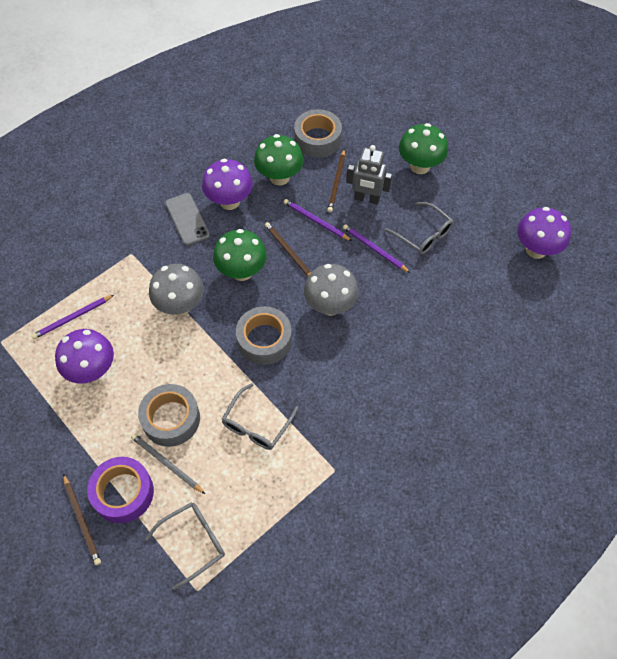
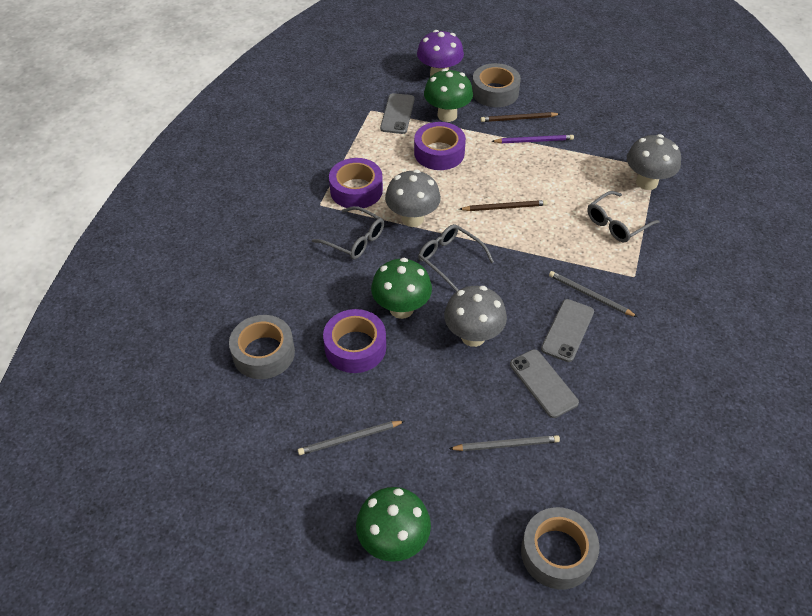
brown pencil: 3 -> 2
grey mushroom: 2 -> 3
grey pencil: 1 -> 3
grey phone: 1 -> 3
grey robot: 1 -> 0
purple mushroom: 3 -> 1
purple pencil: 3 -> 1
purple tape: 1 -> 3

